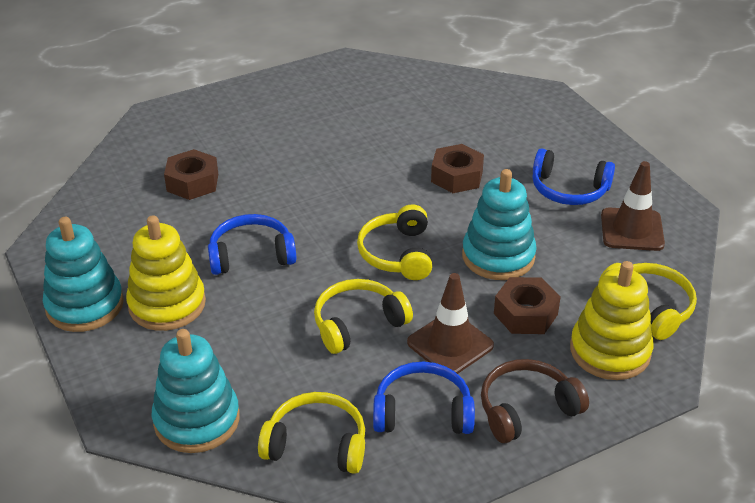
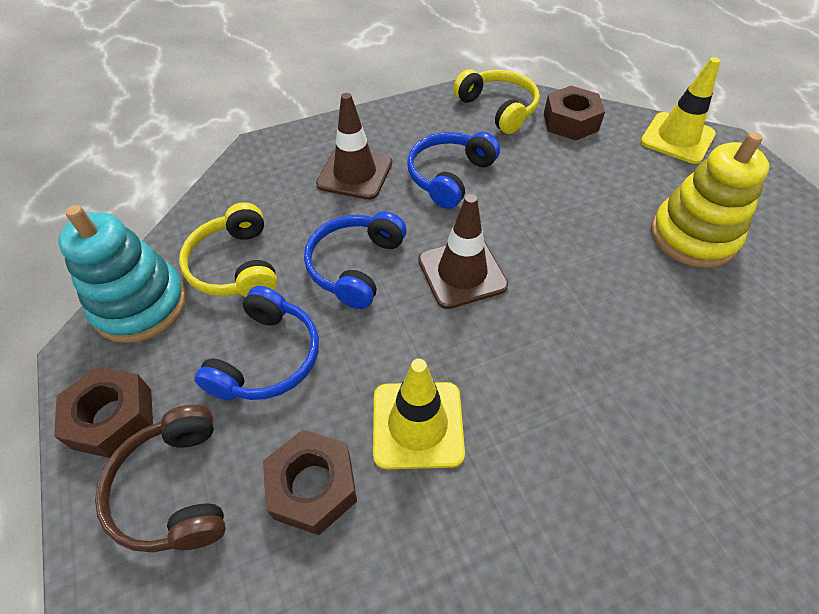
turquoise stacking toy: 3 -> 1
yellow headphones: 4 -> 2
yellow stacking toy: 2 -> 1
yellow traffic cone: 0 -> 2

